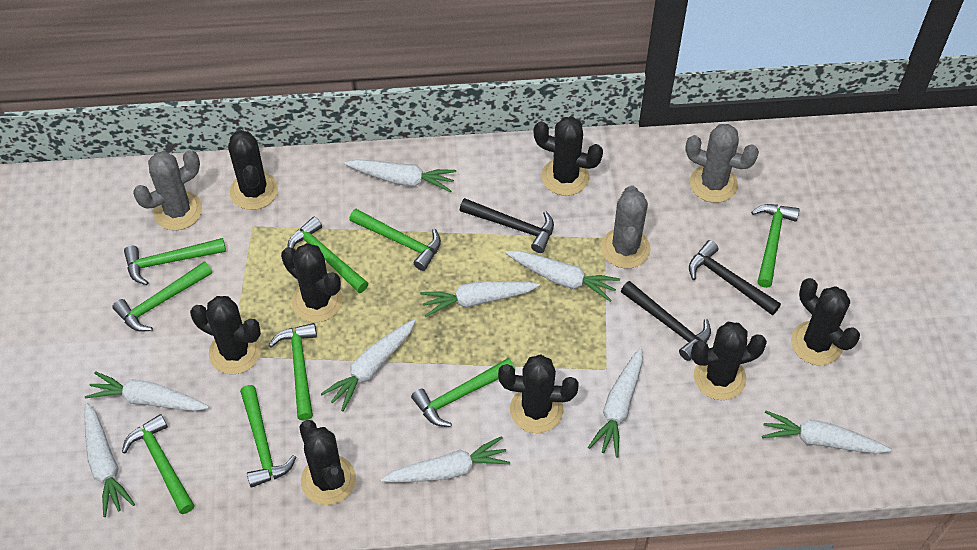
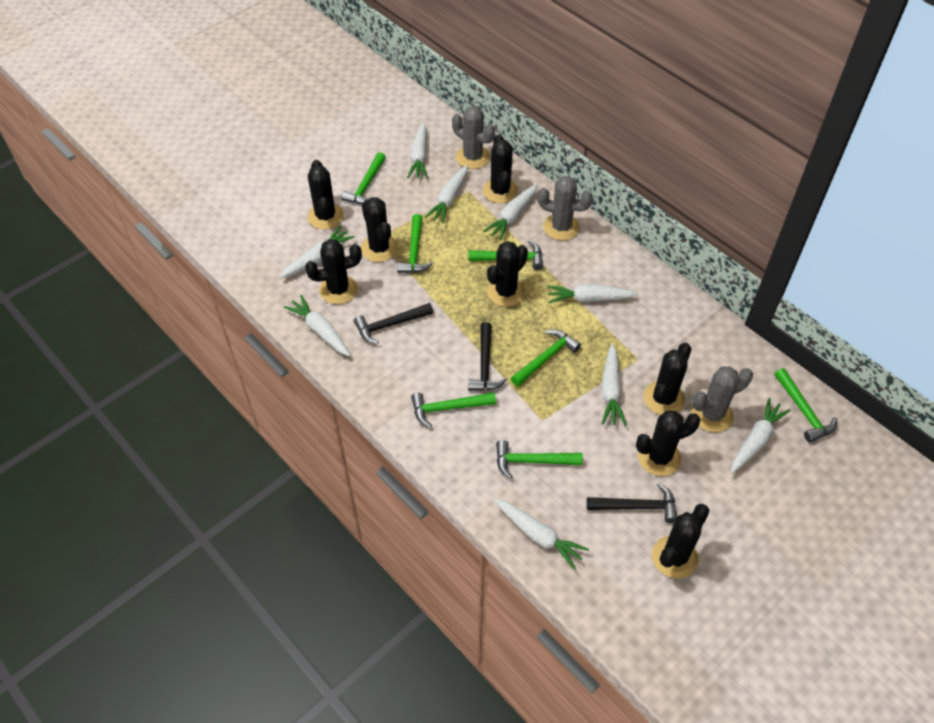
green hammer: 9 -> 7

